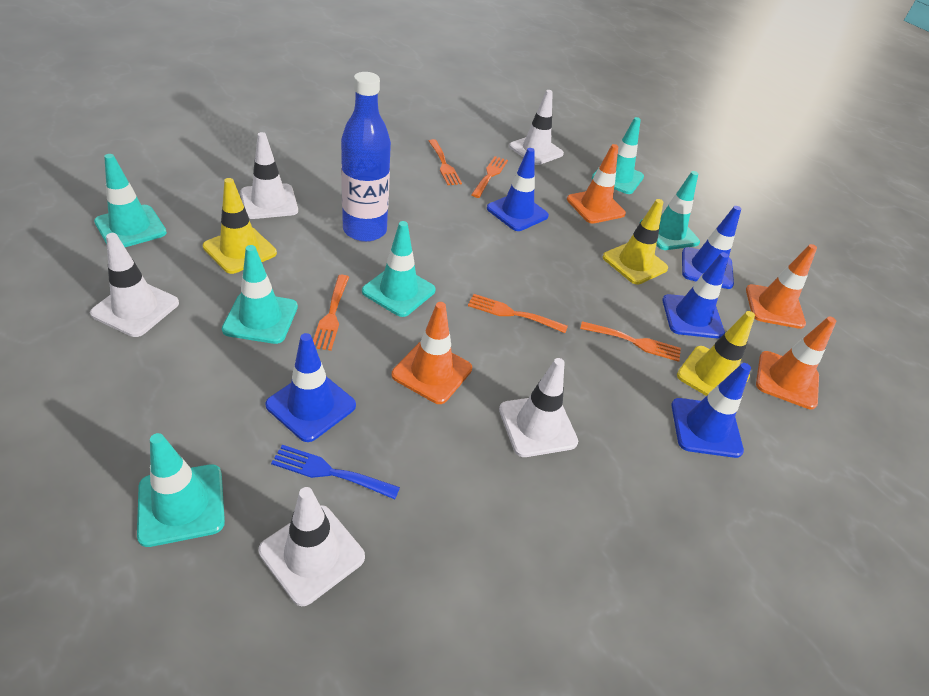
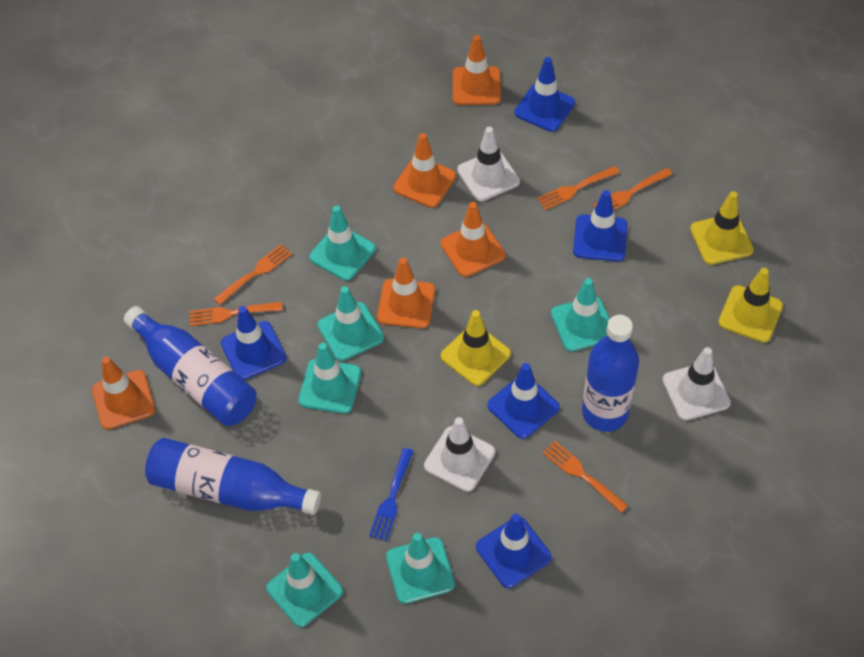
blue bottle: 1 -> 3
orange traffic cone: 4 -> 5
white traffic cone: 5 -> 3

